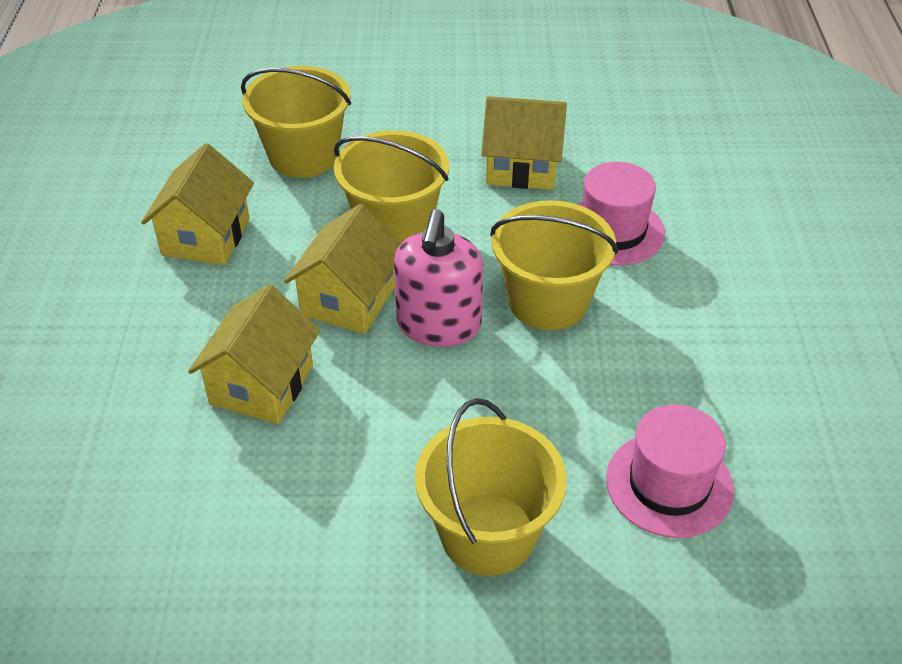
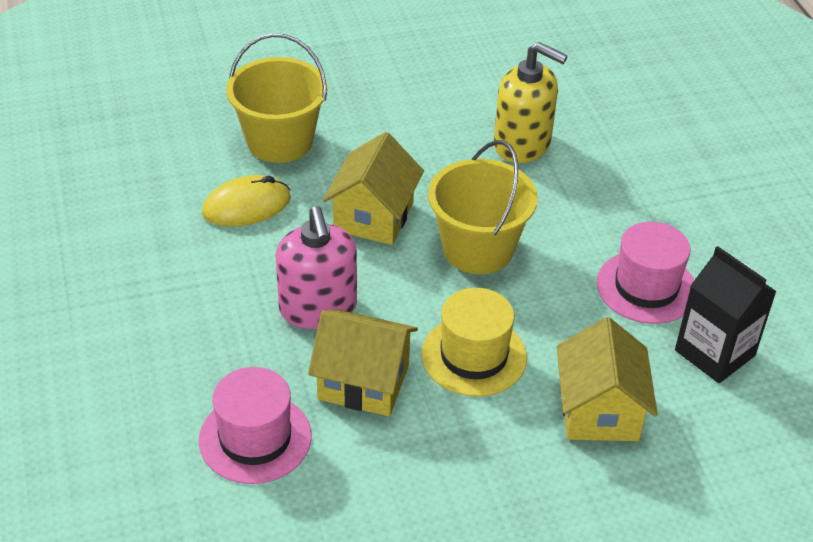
black carton: 0 -> 1
yellow bucket: 4 -> 2
yellow hat: 0 -> 1
yellow house: 4 -> 3
yellow mouse: 0 -> 1
yellow soap dispenser: 0 -> 1

